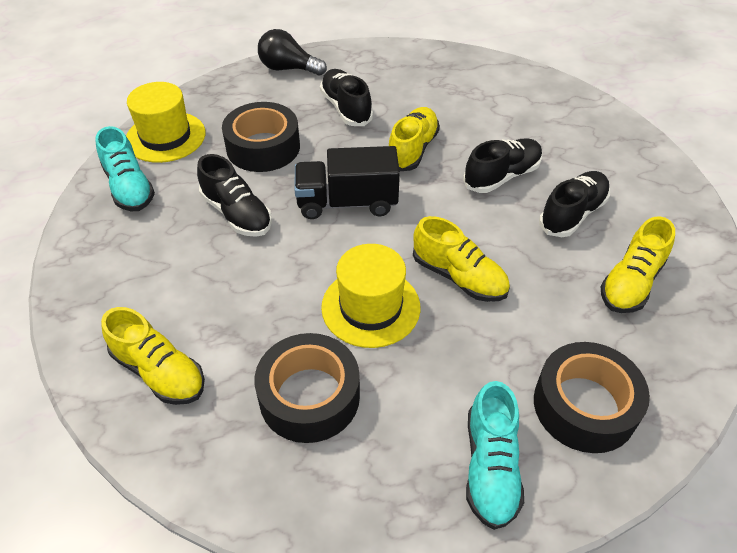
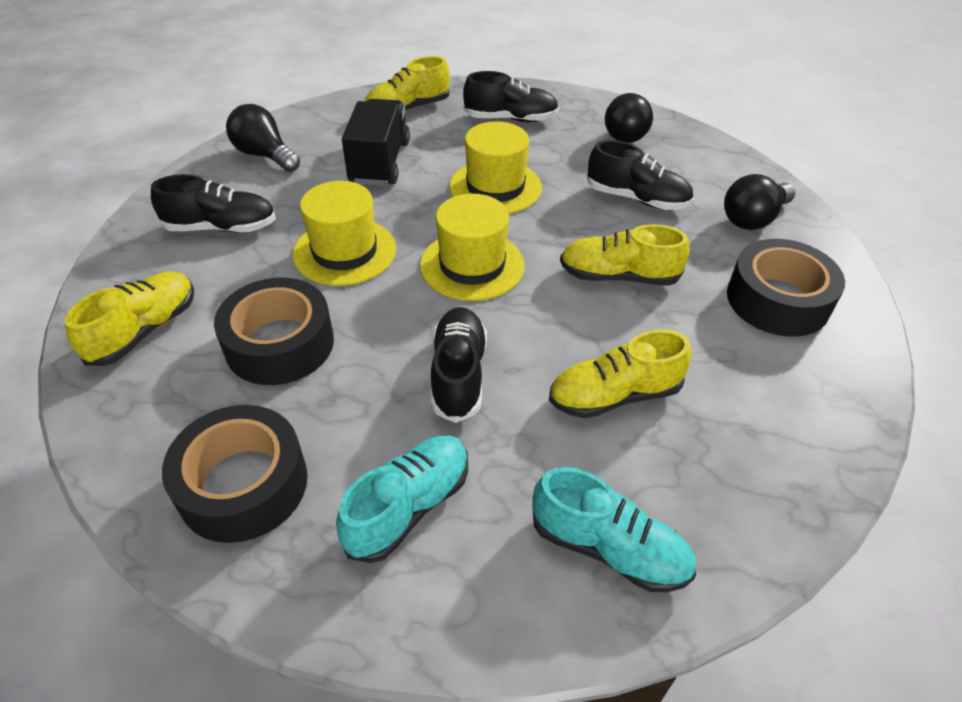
black light bulb: 1 -> 3
yellow hat: 2 -> 3

